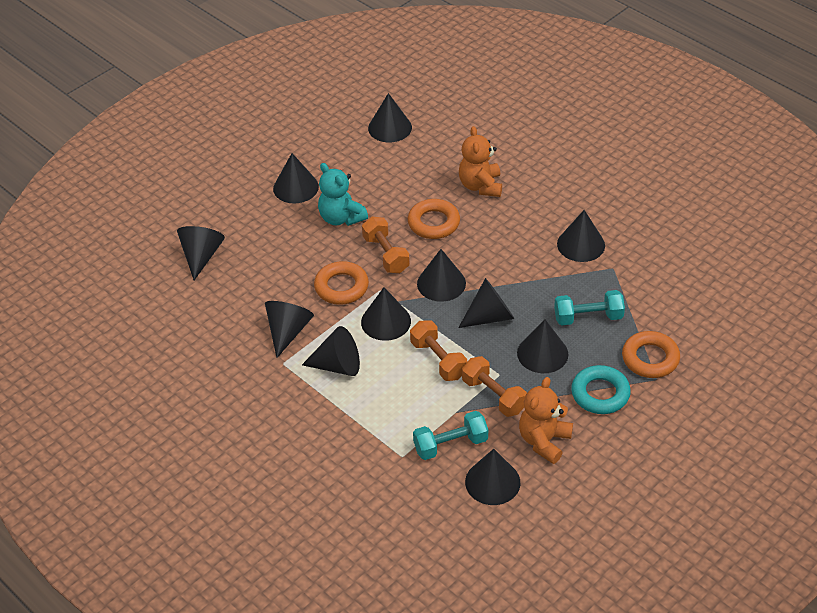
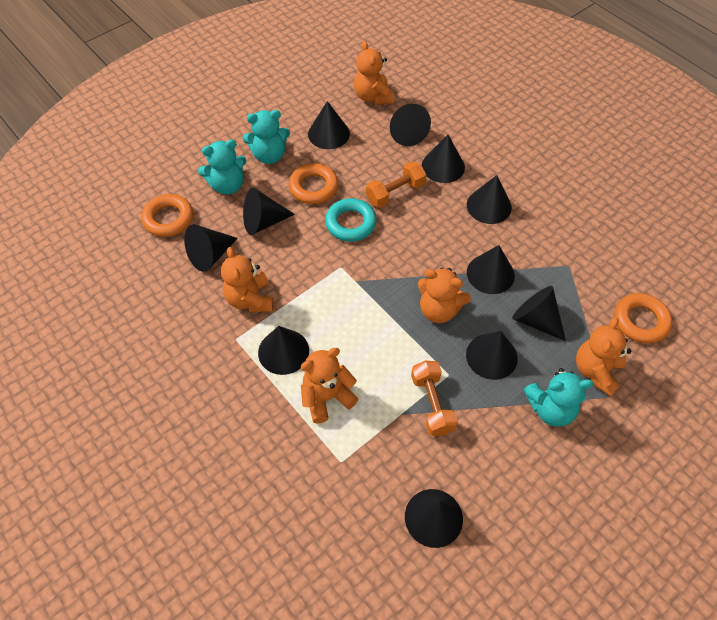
orange dumbbell: 3 -> 2
orange teddy bear: 2 -> 5
turquoise dumbbell: 2 -> 0
turquoise teddy bear: 1 -> 3

